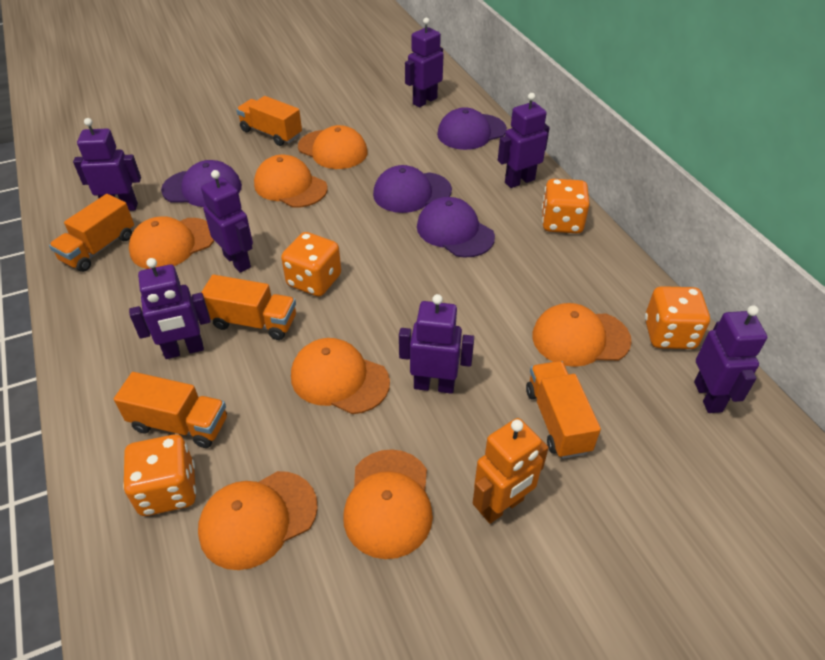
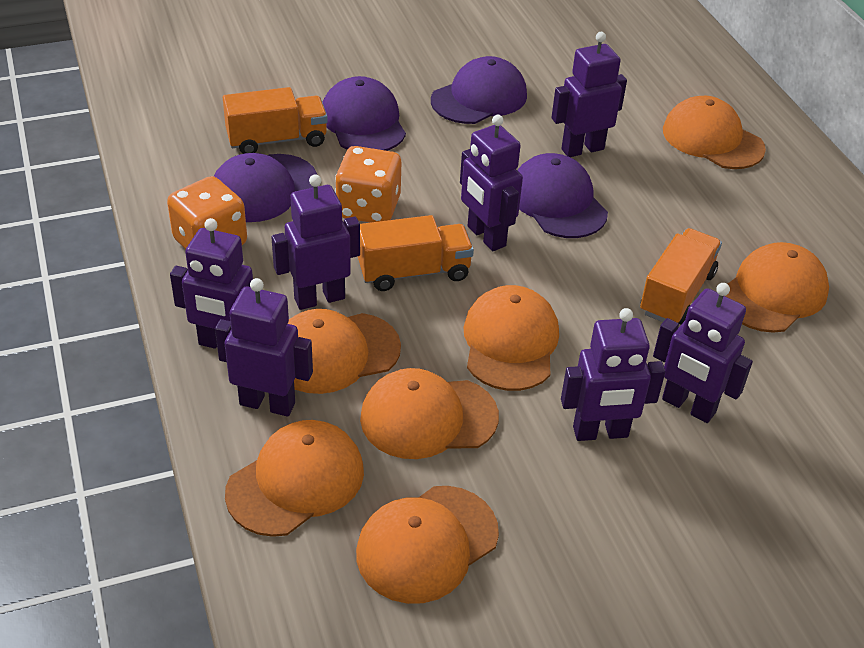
orange dice: 4 -> 2
orange robot: 1 -> 0
orange truck: 5 -> 3

